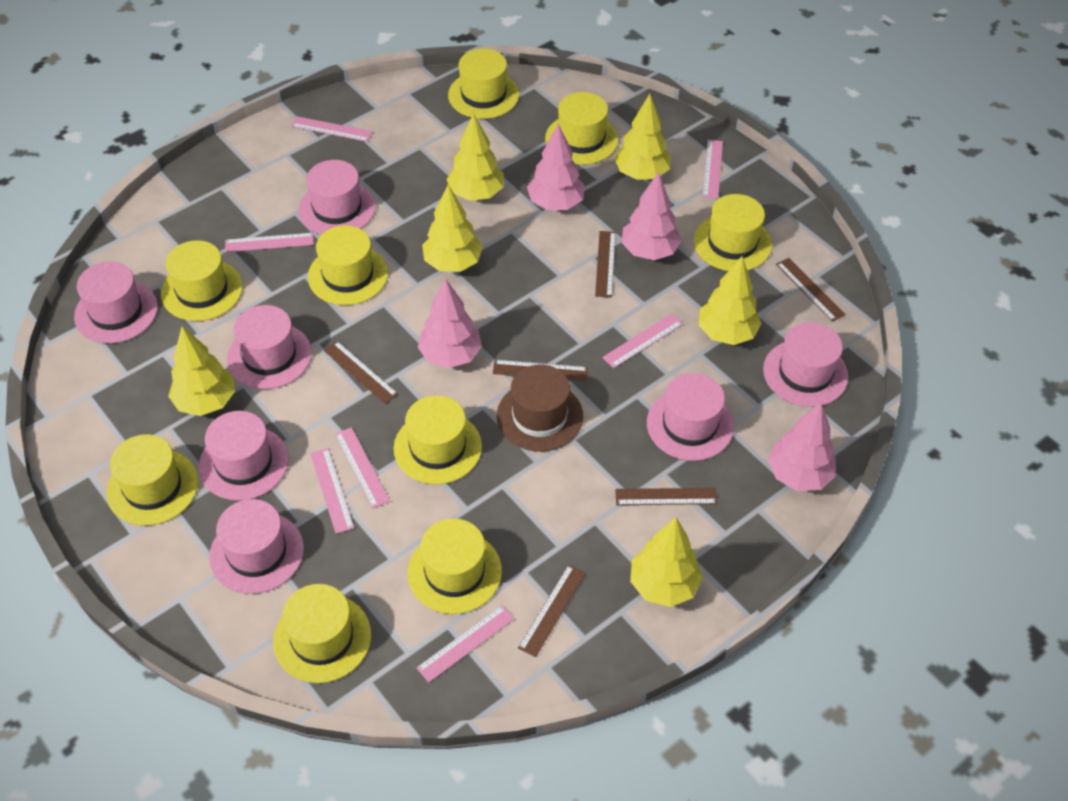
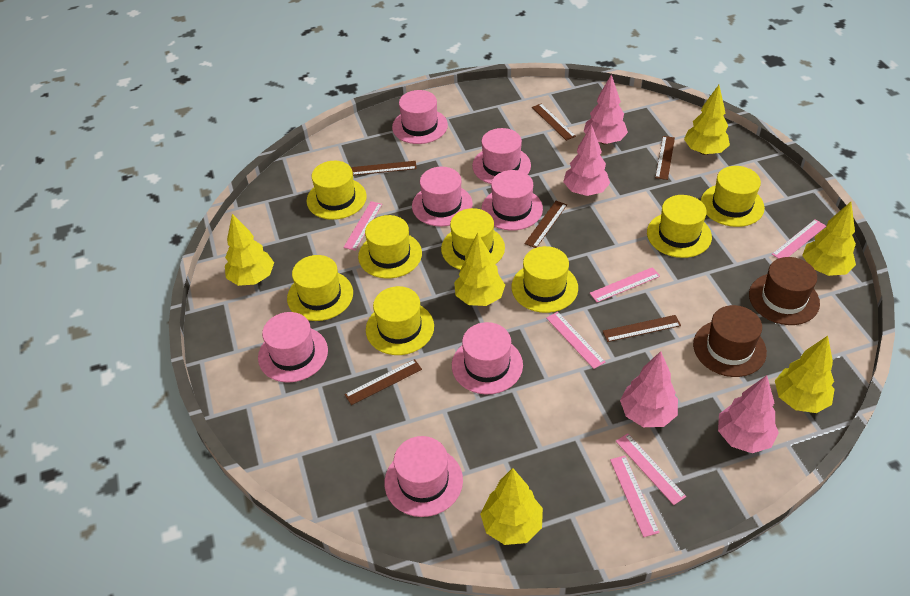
brown hat: 1 -> 2
pink ruler: 7 -> 6
yellow hat: 9 -> 8

